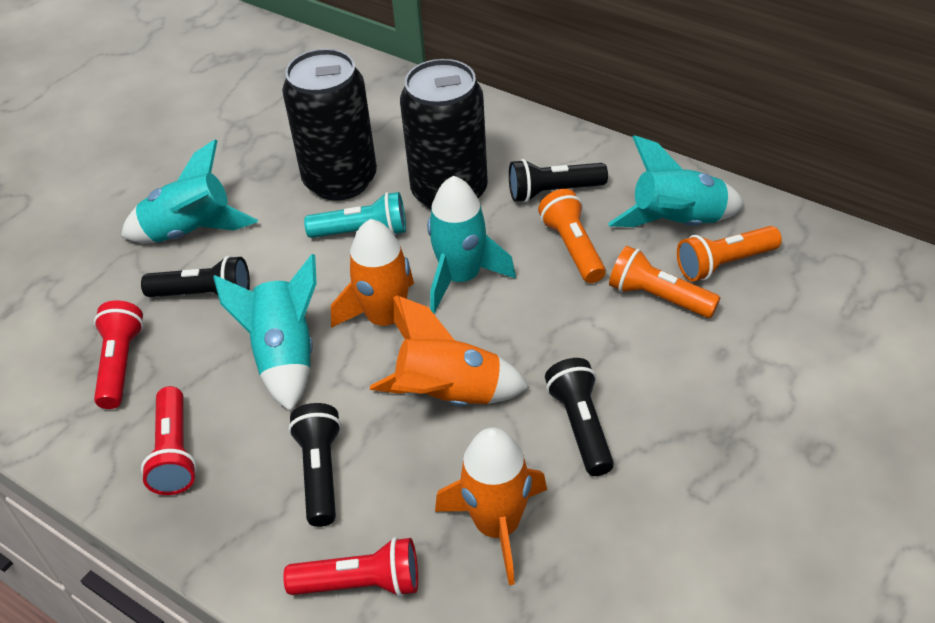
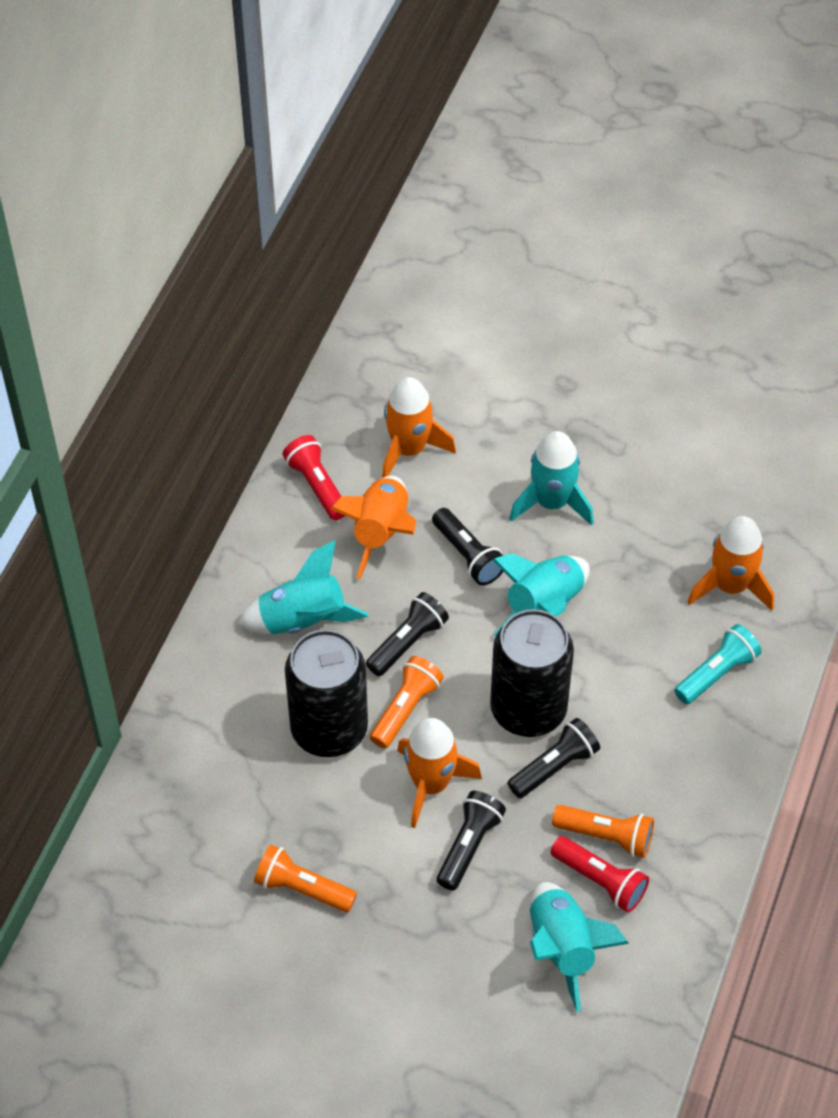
orange rocket: 3 -> 4
red flashlight: 3 -> 2

